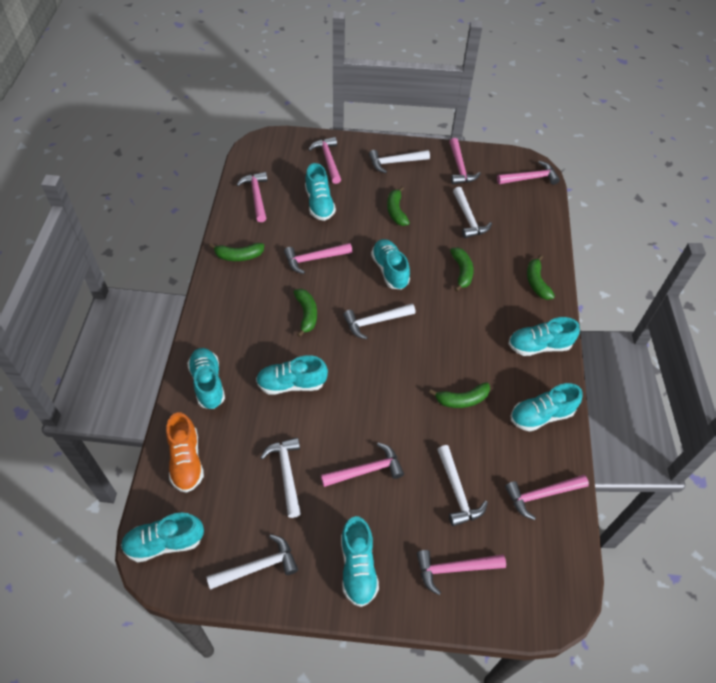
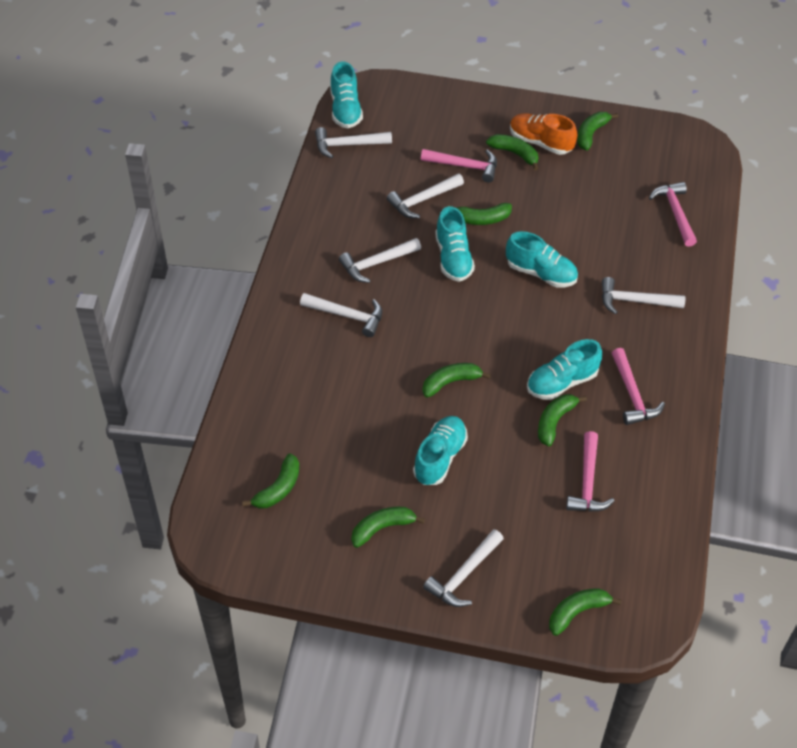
green banana: 6 -> 8
pink hammer: 8 -> 4
turquoise shoe: 8 -> 5

